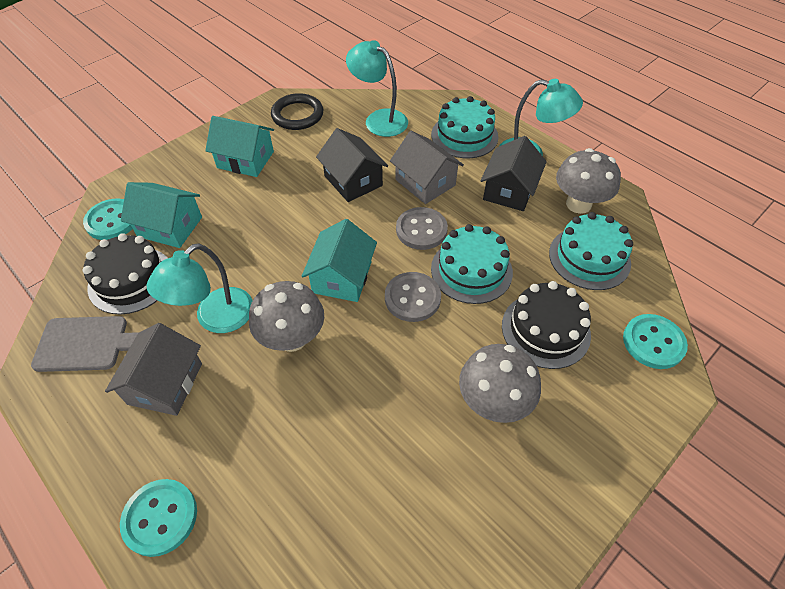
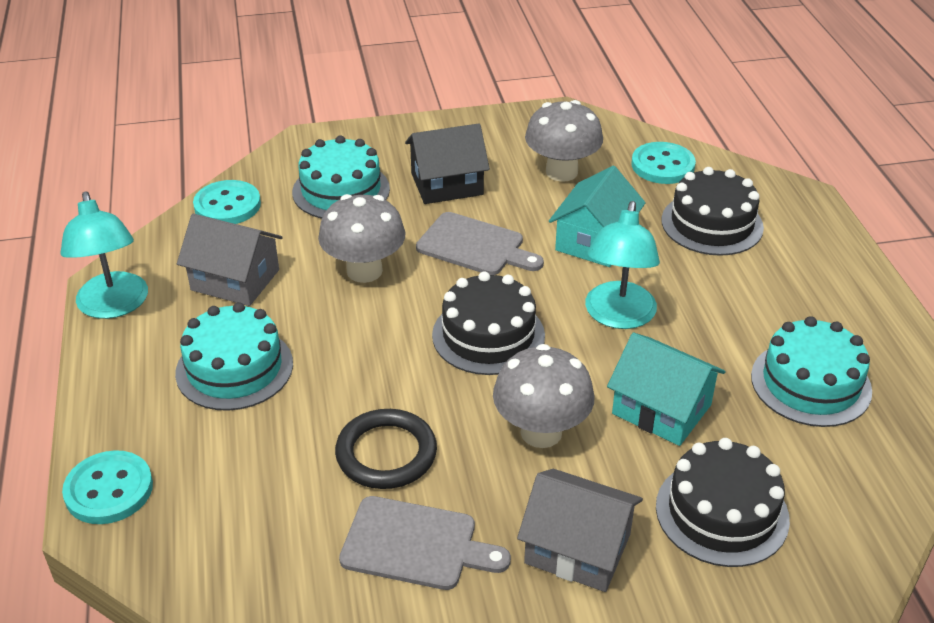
black cake: 2 -> 3
black house: 2 -> 1
grey button: 2 -> 0
grey cutting board: 1 -> 2
turquoise house: 3 -> 2
turquoise lamp: 3 -> 2

